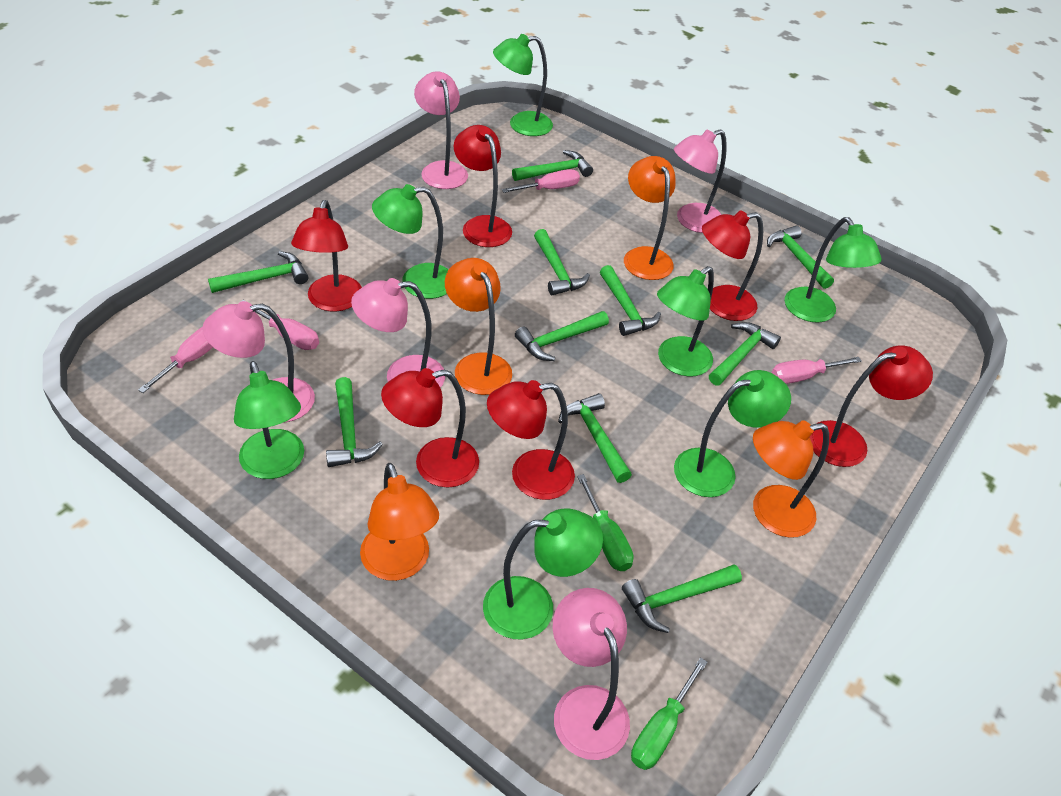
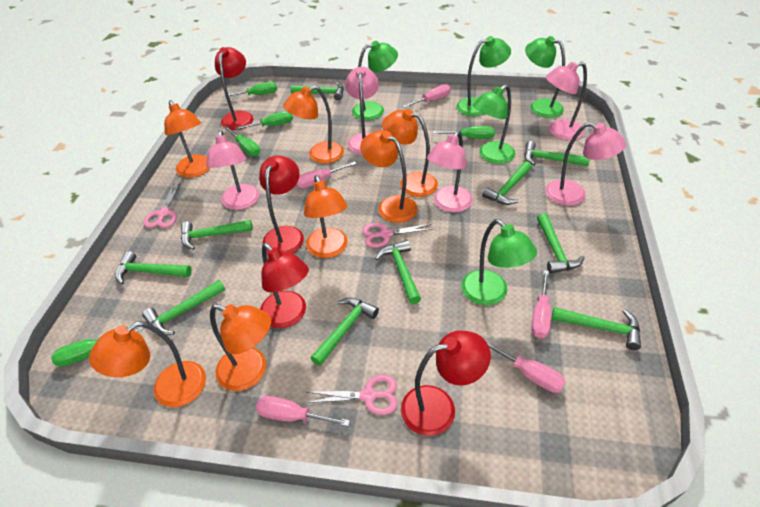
green lamp: 7 -> 5
green screwdriver: 2 -> 5
orange lamp: 4 -> 7
pink scissors: 0 -> 3
pink screwdriver: 4 -> 5
red lamp: 6 -> 4

